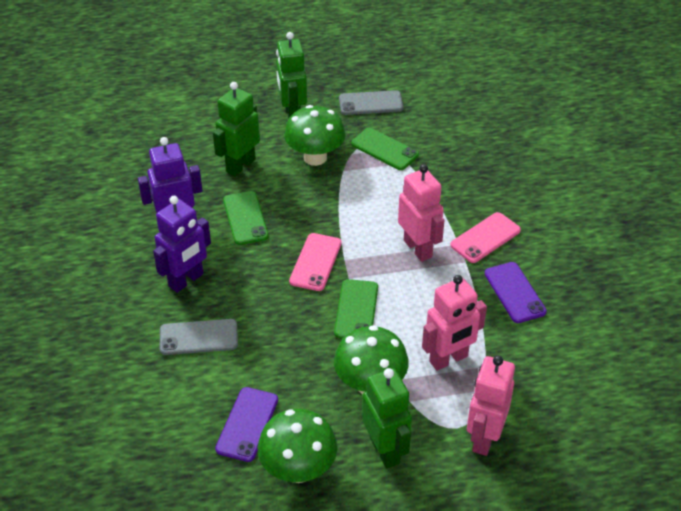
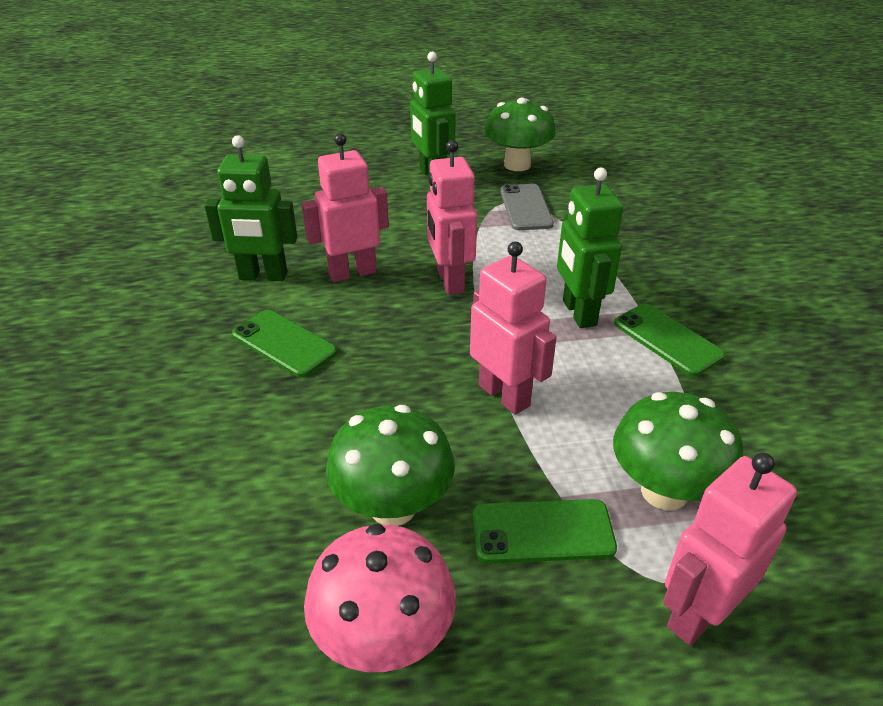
grey phone: 2 -> 1
pink mushroom: 0 -> 1
pink phone: 2 -> 0
pink robot: 3 -> 4
purple phone: 2 -> 0
purple robot: 2 -> 0

